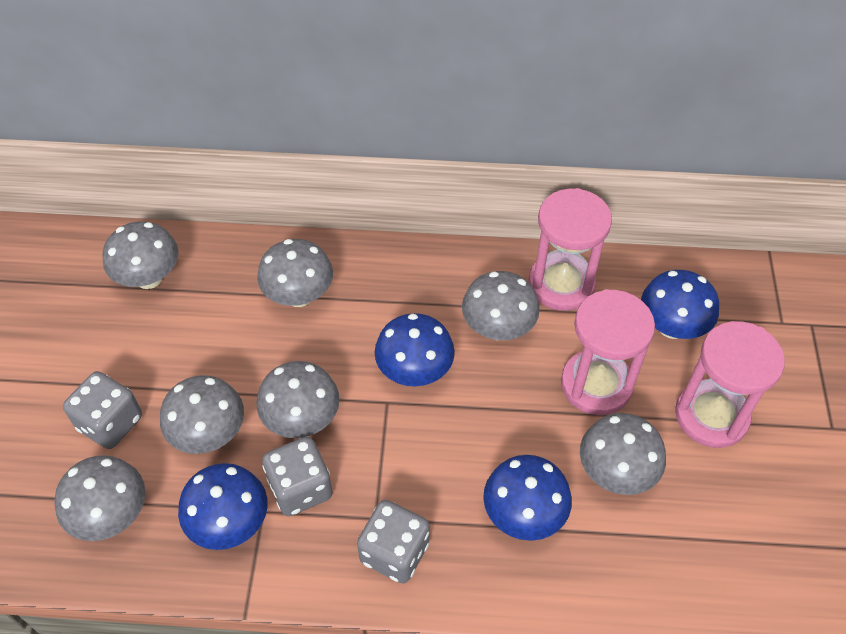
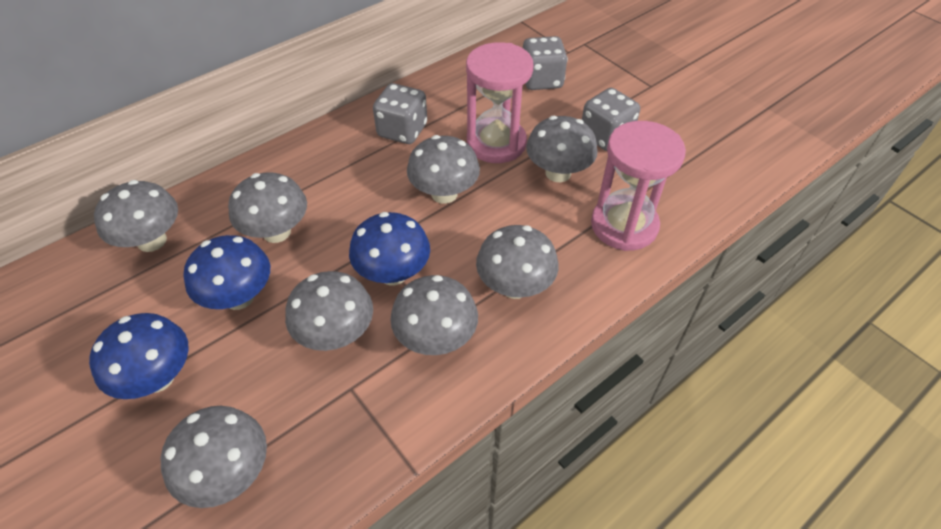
blue mushroom: 4 -> 3
grey mushroom: 7 -> 8
pink hourglass: 3 -> 2

